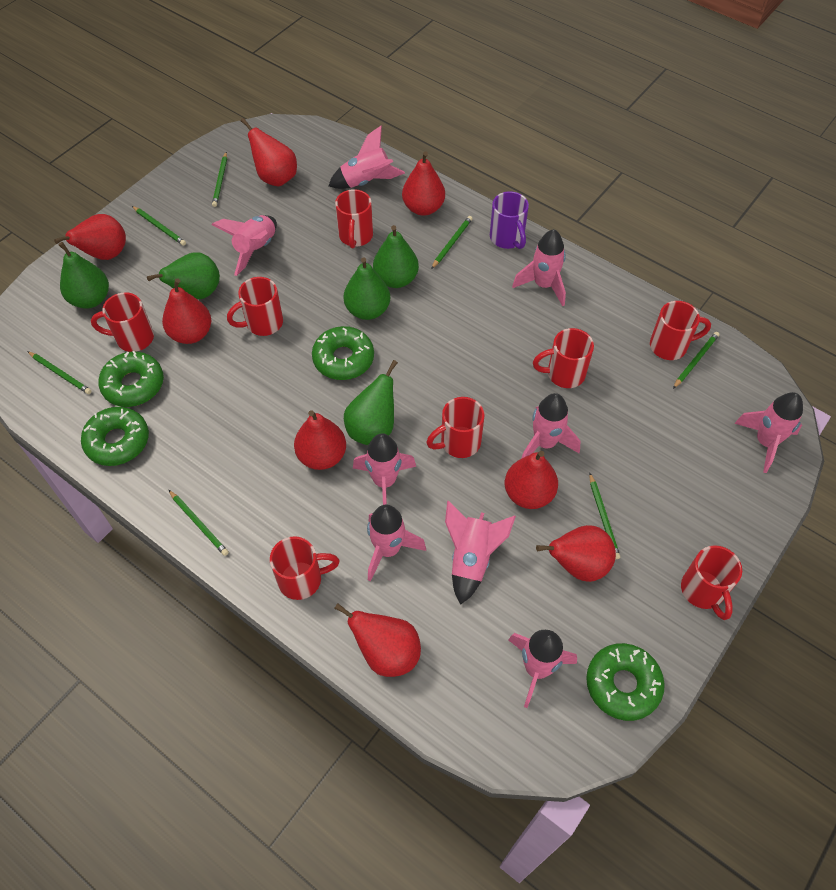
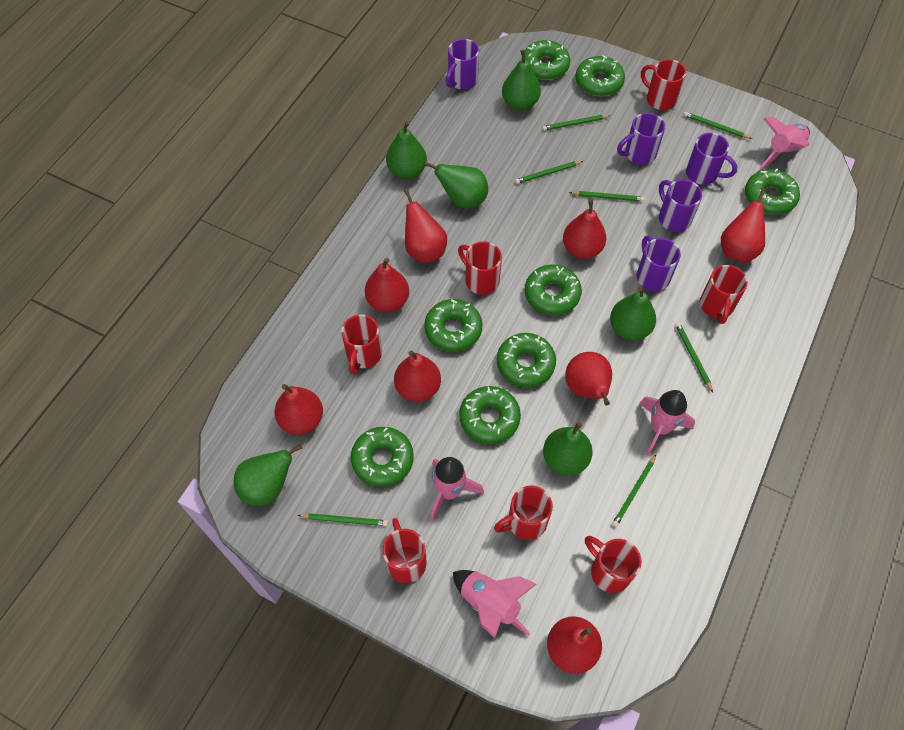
green donut: 4 -> 8
green pear: 5 -> 6
pink rocket: 9 -> 4
purple mug: 1 -> 5
red mug: 8 -> 7

